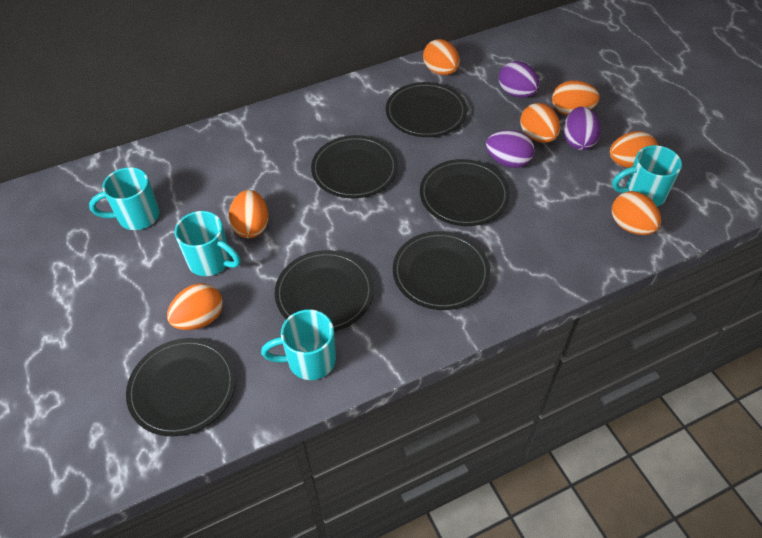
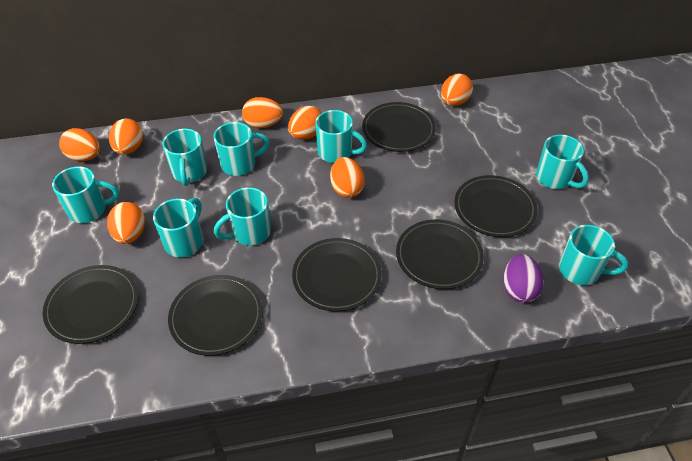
purple egg: 3 -> 1
turquoise mug: 4 -> 8

